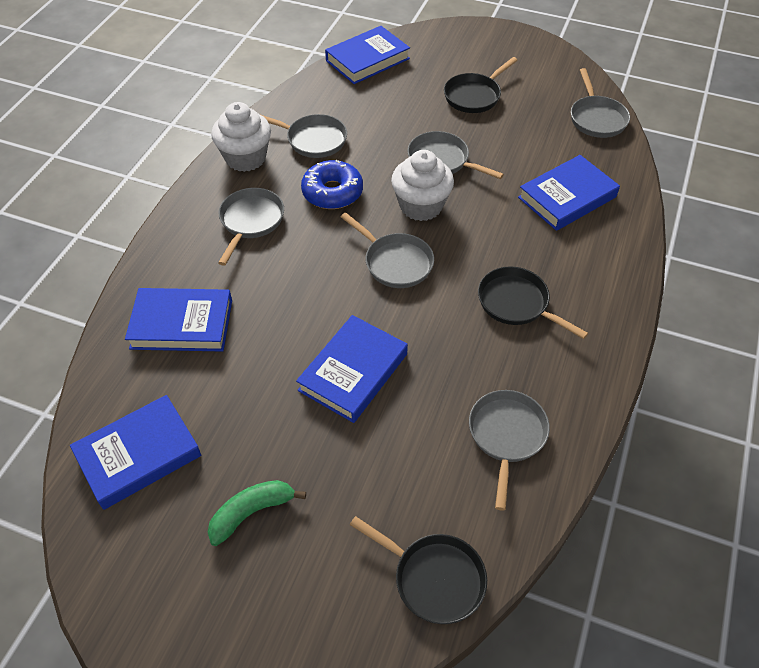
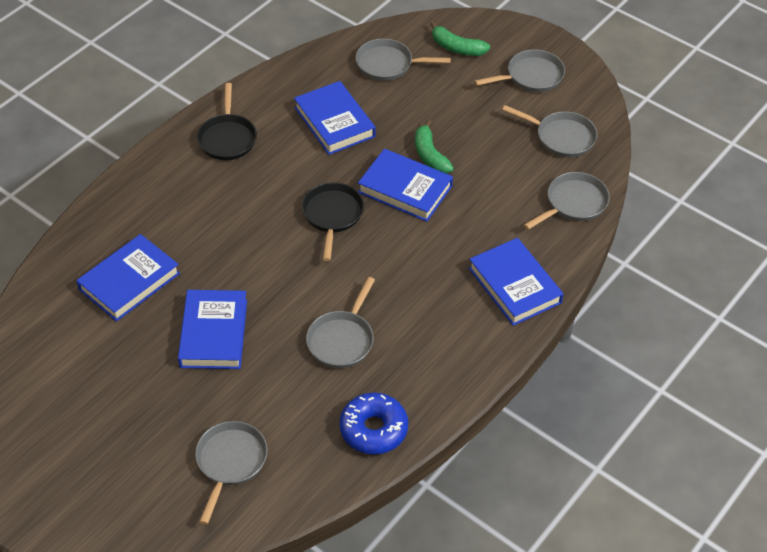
black pan: 3 -> 2
green banana: 1 -> 2
white cupcake: 2 -> 0

